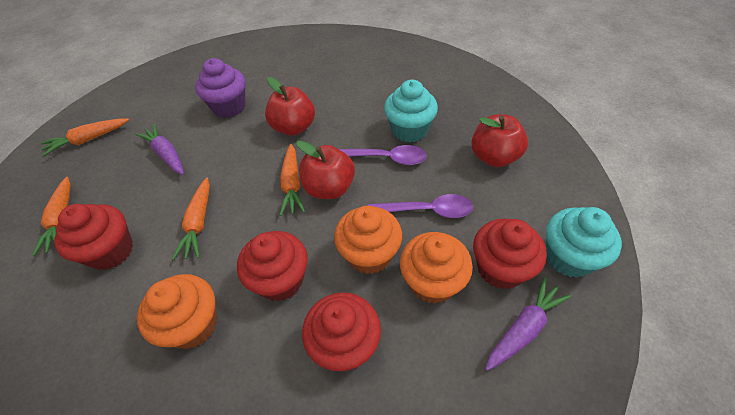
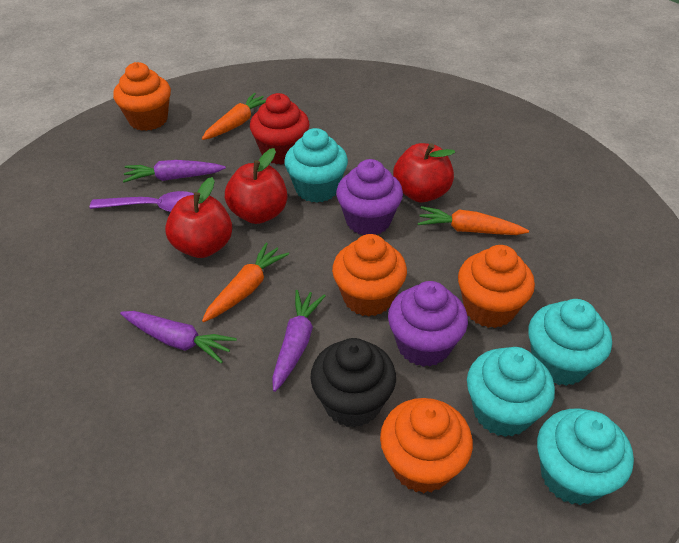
black cupcake: 0 -> 1
orange carrot: 4 -> 3
orange cupcake: 3 -> 4
purple carrot: 2 -> 3
purple cupcake: 1 -> 2
purple spoon: 2 -> 1
red cupcake: 4 -> 1
turquoise cupcake: 2 -> 4

